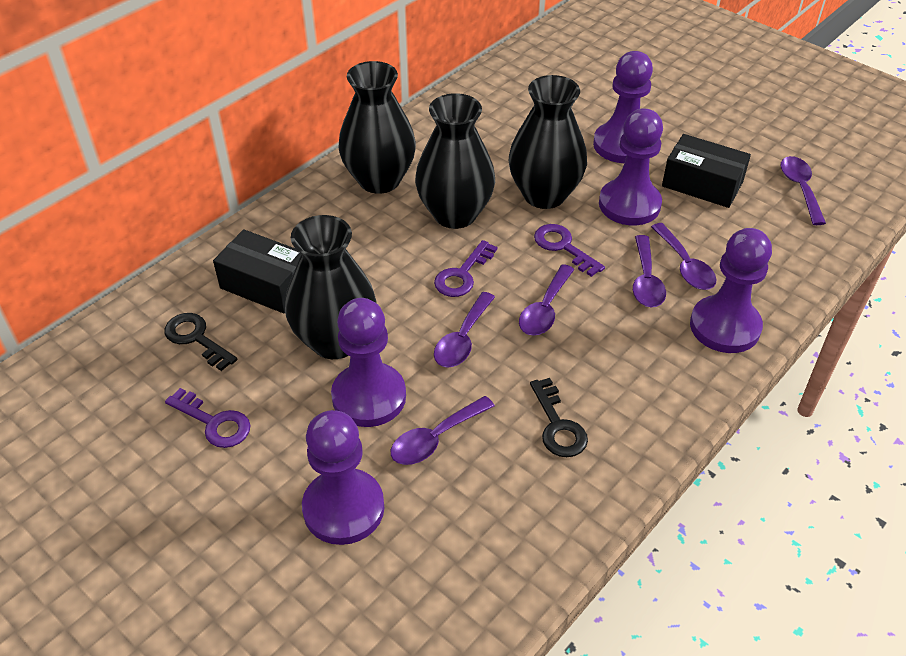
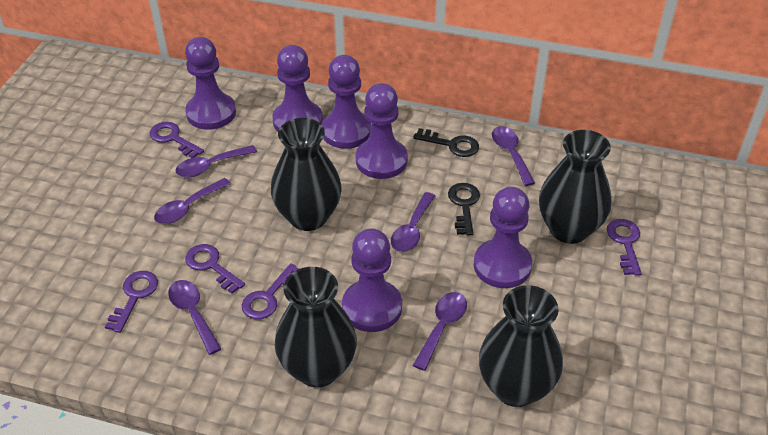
black box: 2 -> 0
purple key: 3 -> 5
purple pawn: 5 -> 6

